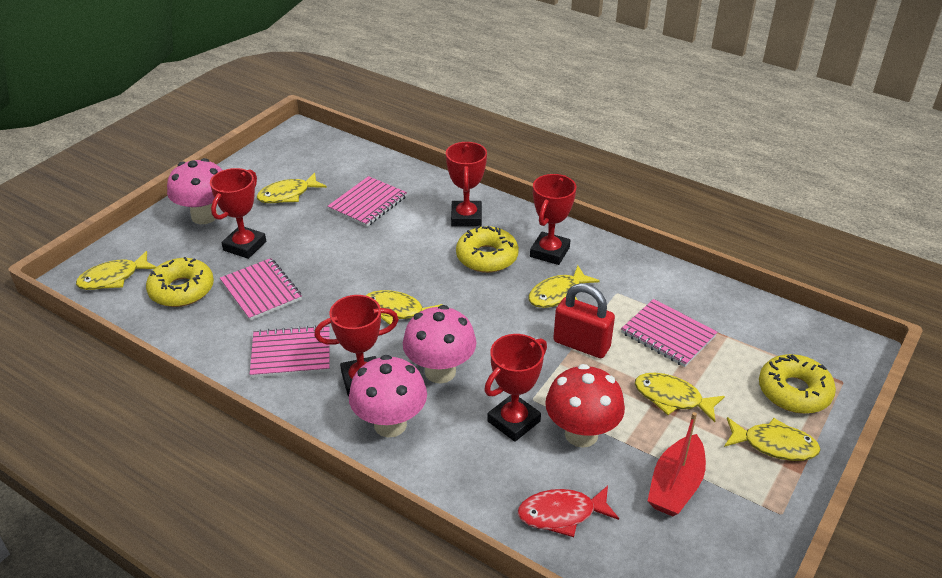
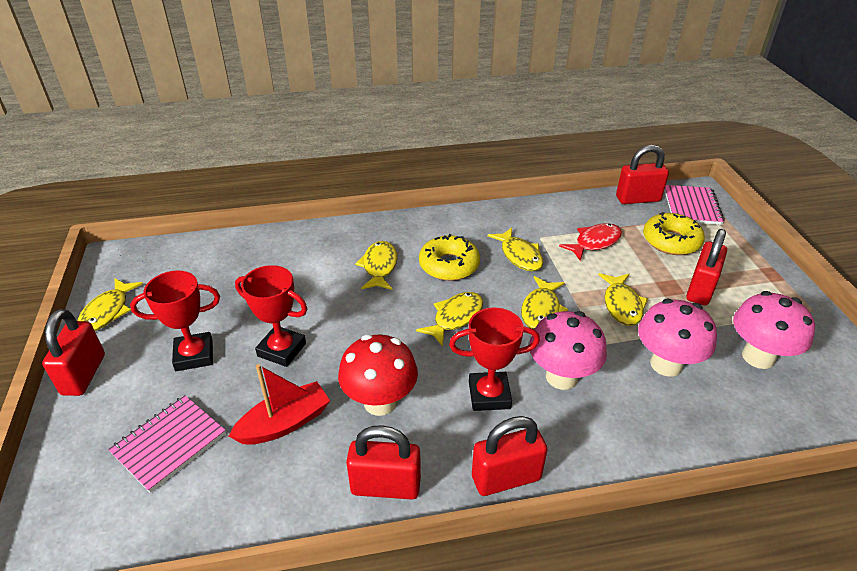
pink notebook: 4 -> 2
red padlock: 1 -> 5
red trophy: 5 -> 3
yellow donut: 3 -> 2

